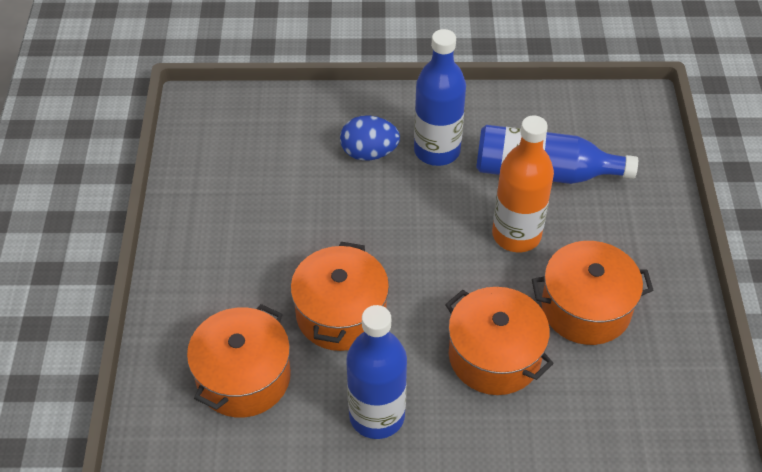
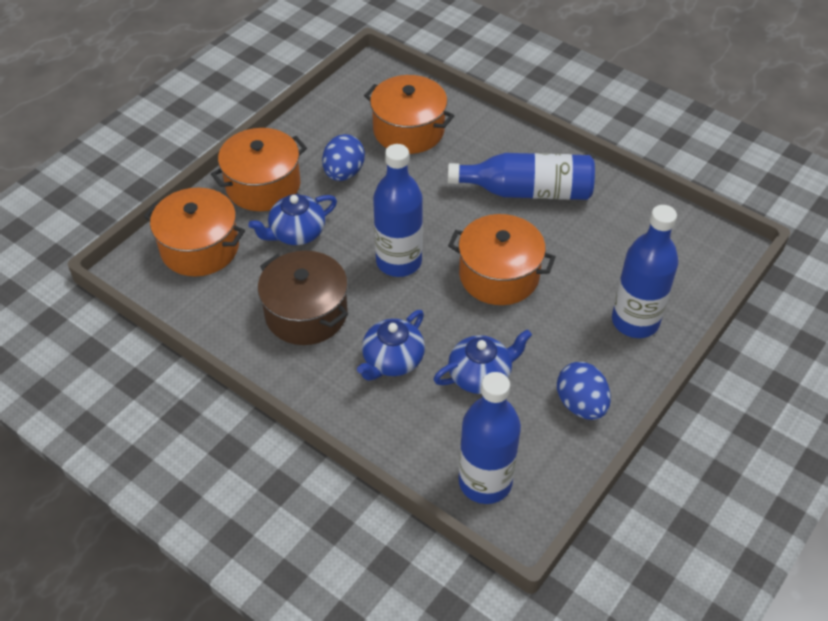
blue bottle: 3 -> 4
blue egg: 1 -> 2
blue teapot: 0 -> 3
brown pot: 0 -> 1
orange bottle: 1 -> 0

